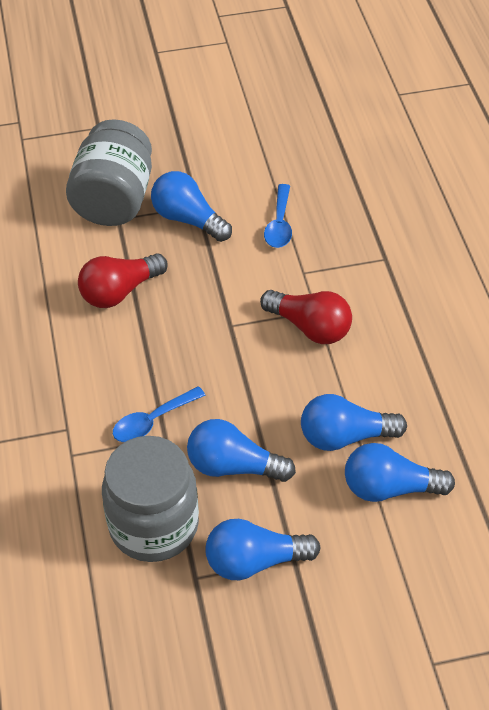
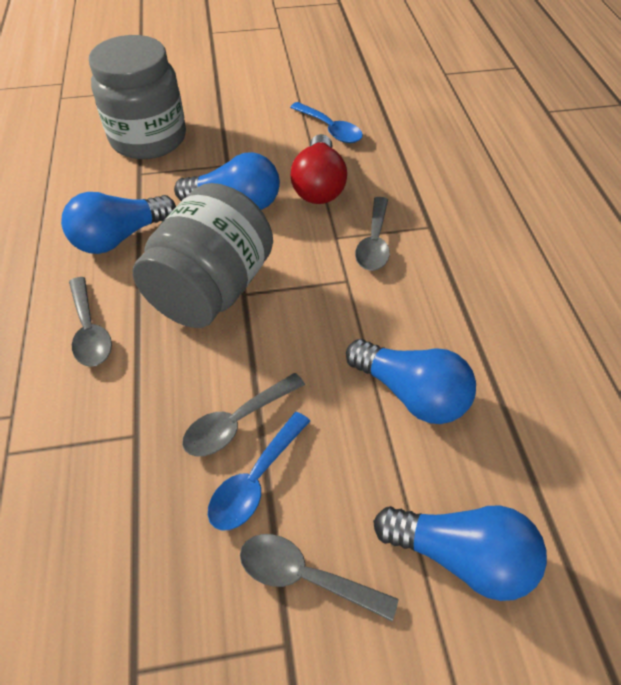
blue light bulb: 5 -> 4
grey spoon: 0 -> 4
red light bulb: 2 -> 1

